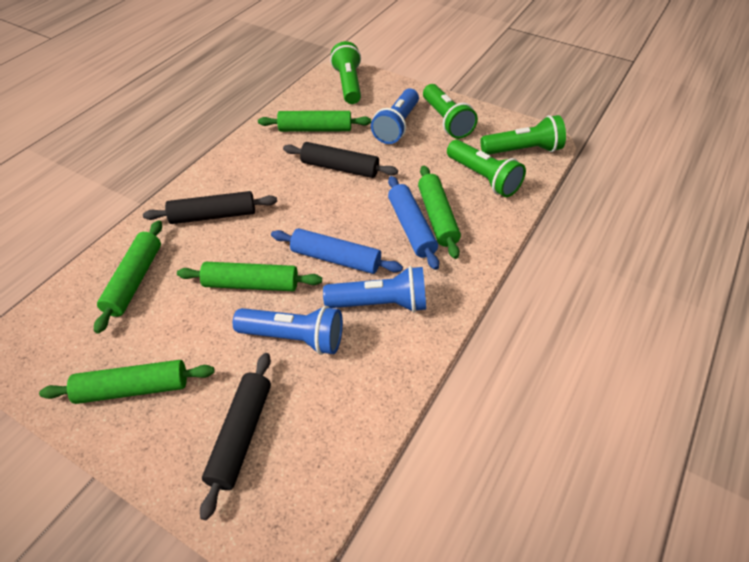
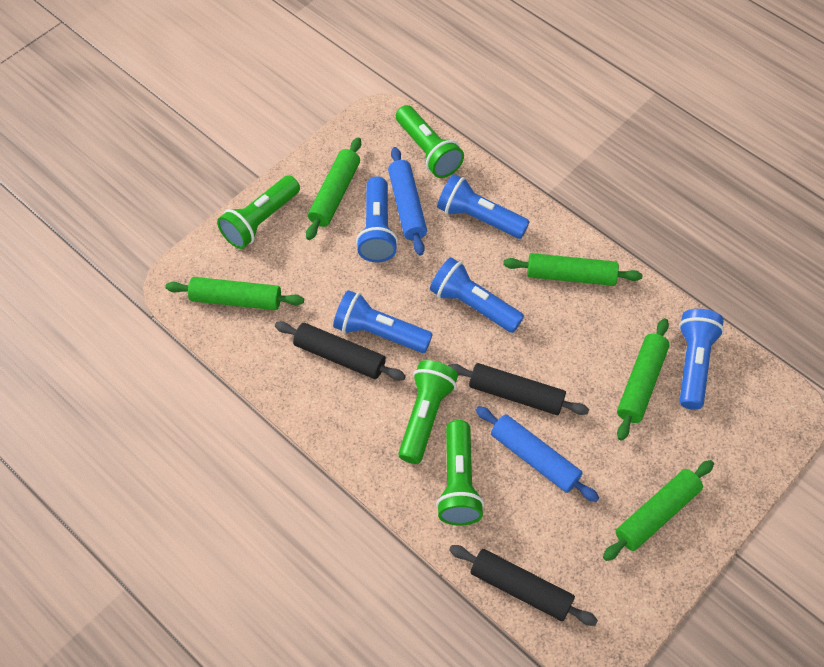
blue flashlight: 3 -> 5

